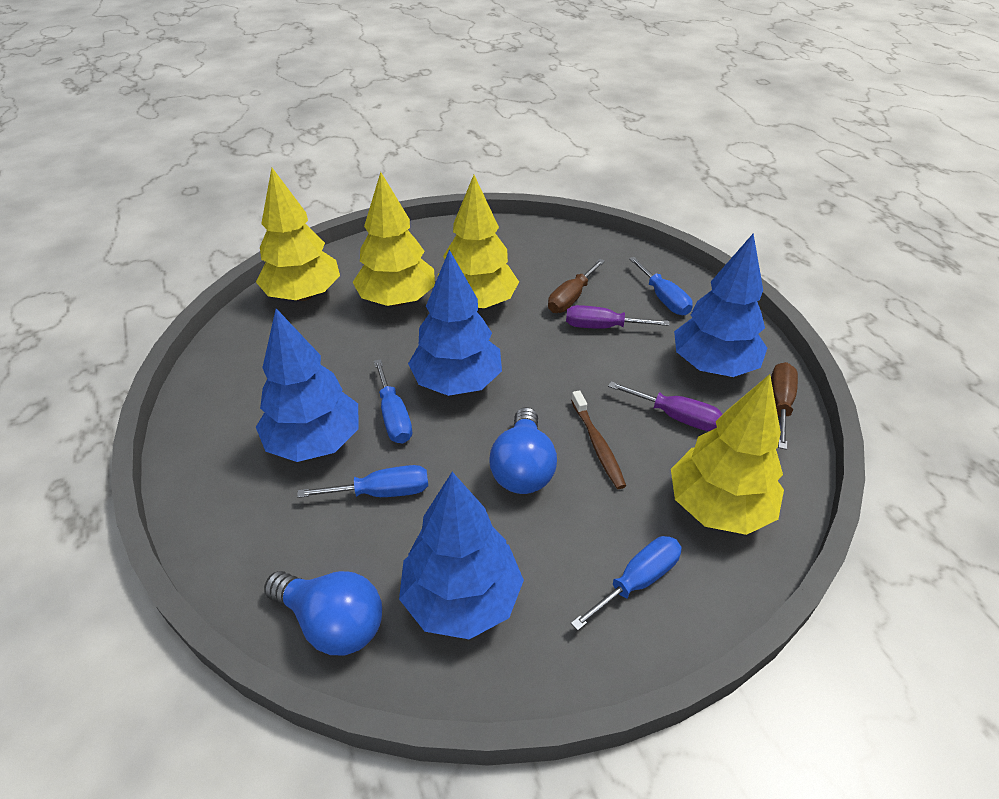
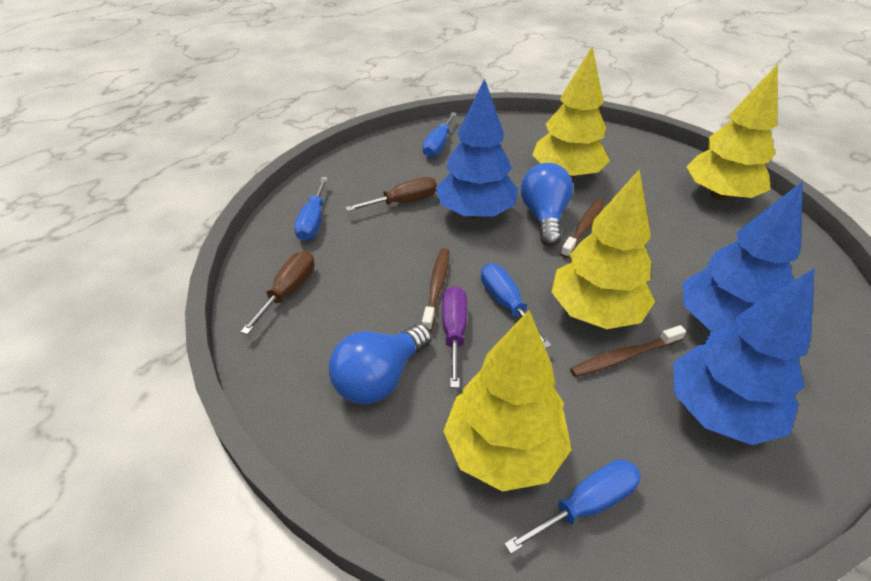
blue tree: 4 -> 3
brown toothbrush: 1 -> 3
purple screwdriver: 2 -> 1

